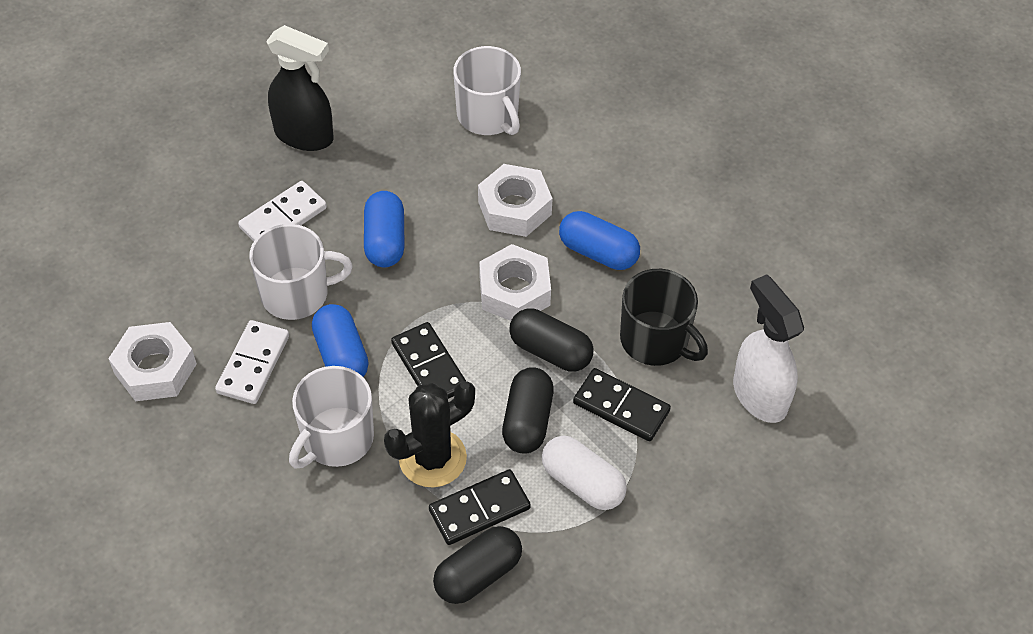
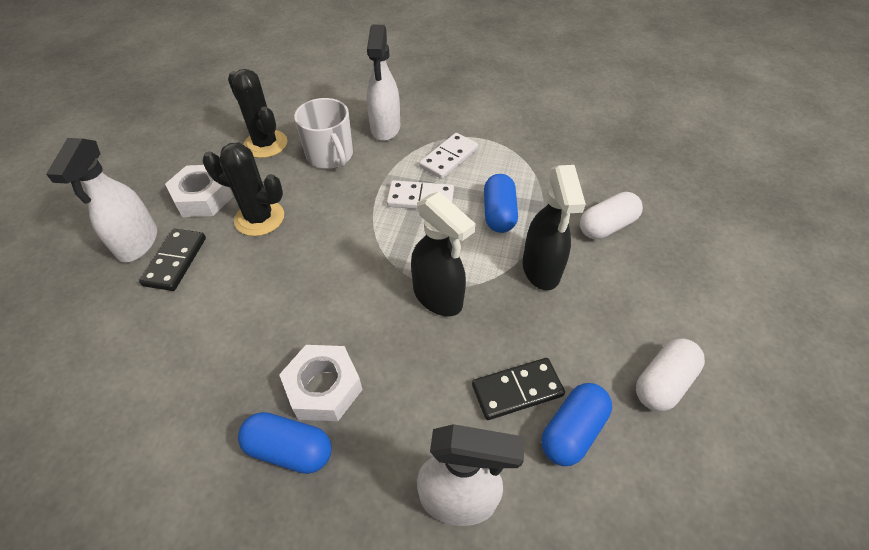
black cactus: 1 -> 2
black capsule: 3 -> 0
black domino: 3 -> 2
black mug: 1 -> 0
black spray bottle: 1 -> 2
white capsule: 1 -> 2
white mug: 3 -> 1
white nut: 3 -> 2
white spray bottle: 1 -> 3

